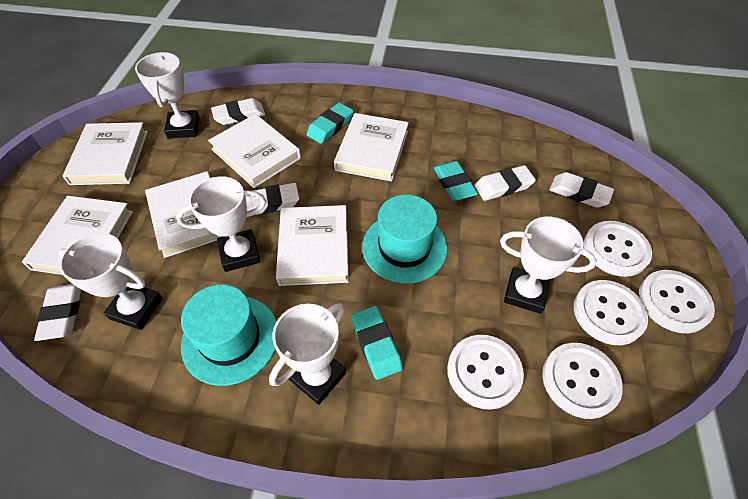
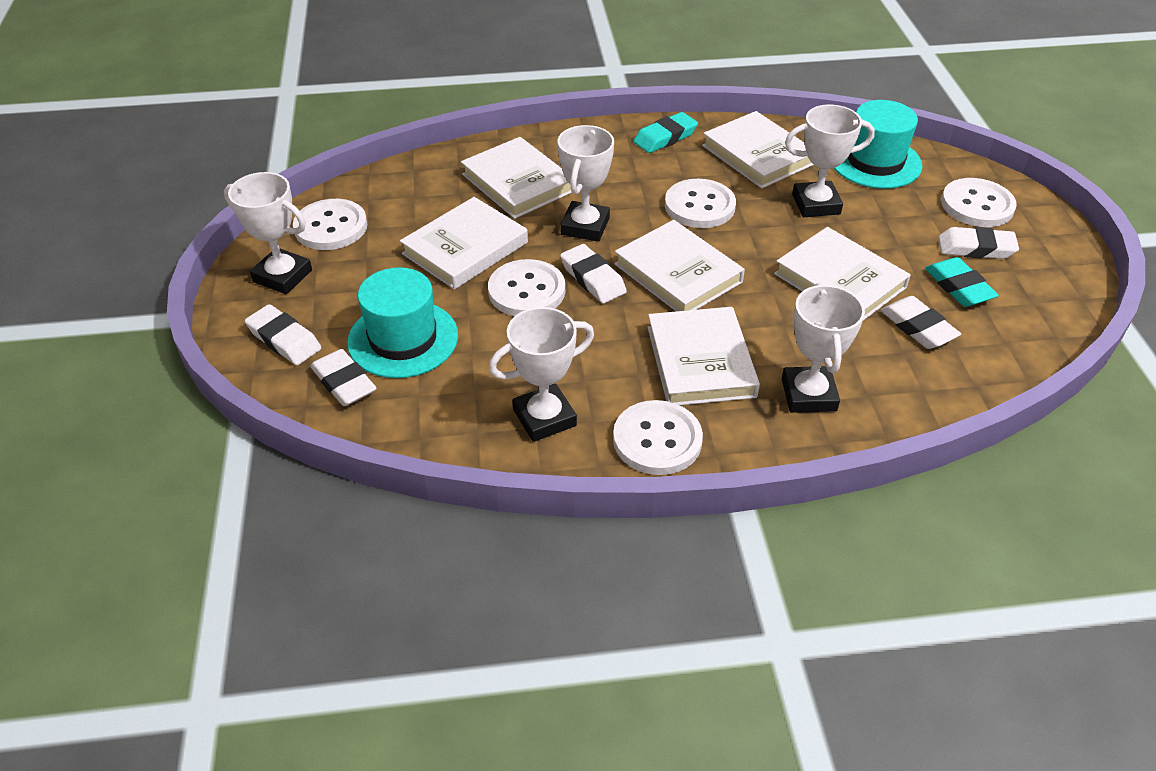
turquoise eraser: 3 -> 2

